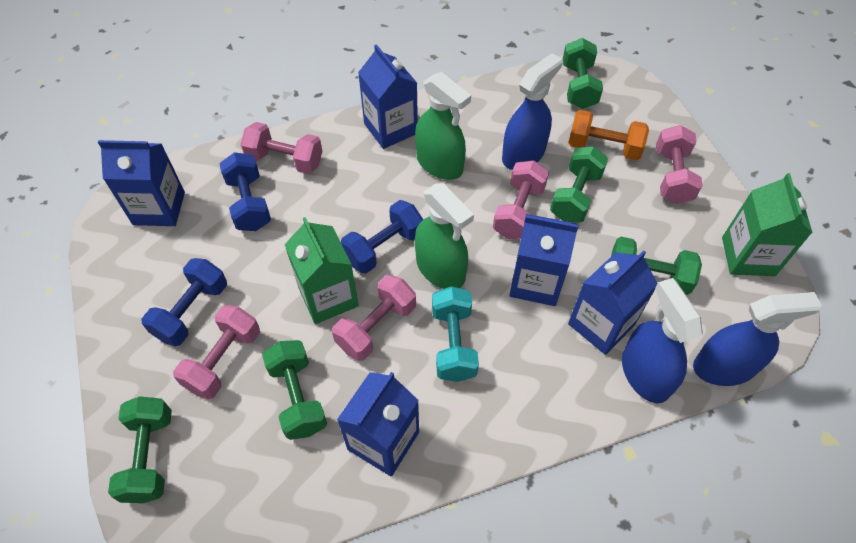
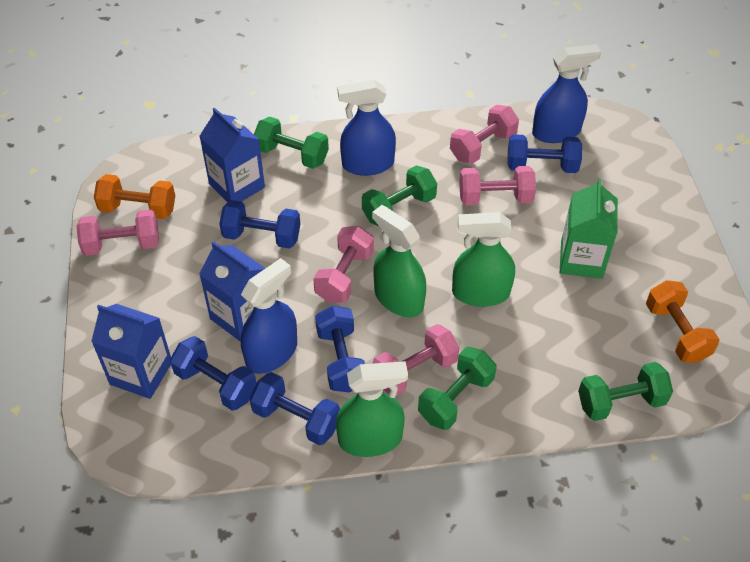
blue carton: 5 -> 3
blue dumbbell: 3 -> 5
green carton: 2 -> 1
green dumbbell: 5 -> 4
green spray bottle: 2 -> 3
orange dumbbell: 1 -> 2
turquoise dumbbell: 1 -> 0

